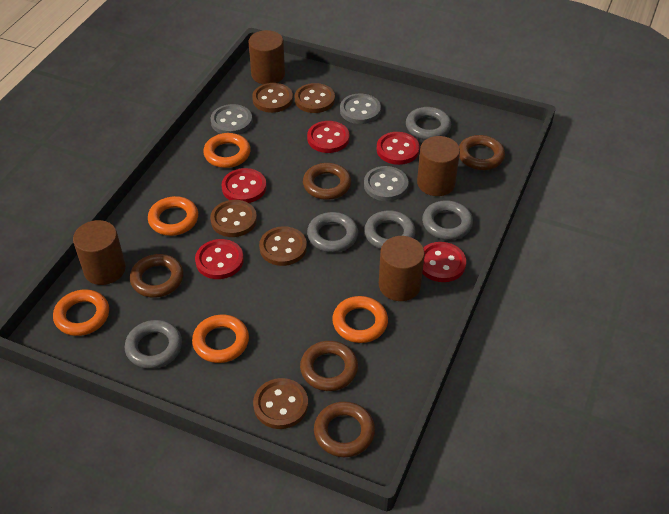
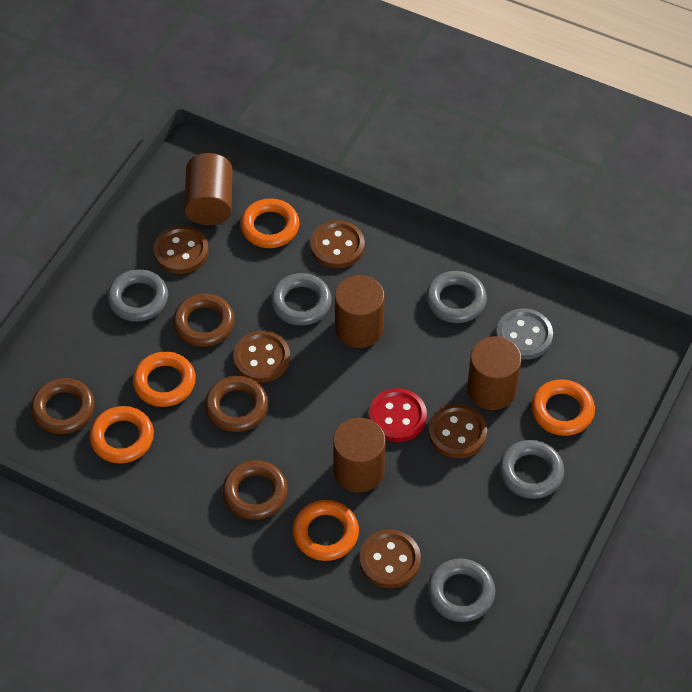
brown ring: 5 -> 4
grey button: 3 -> 1
red button: 5 -> 1

